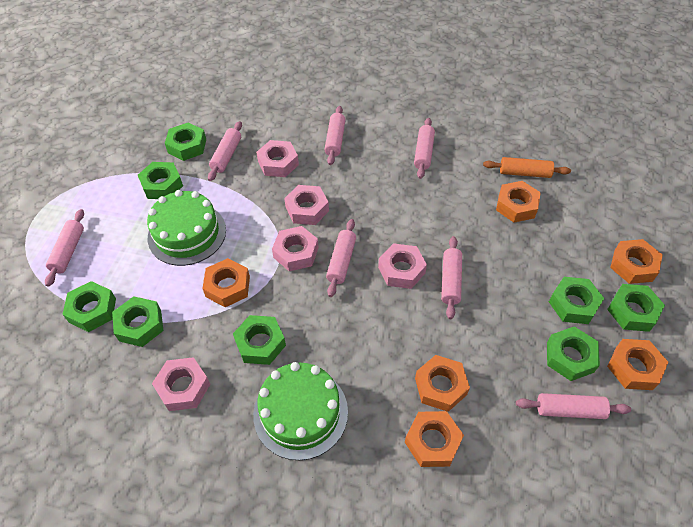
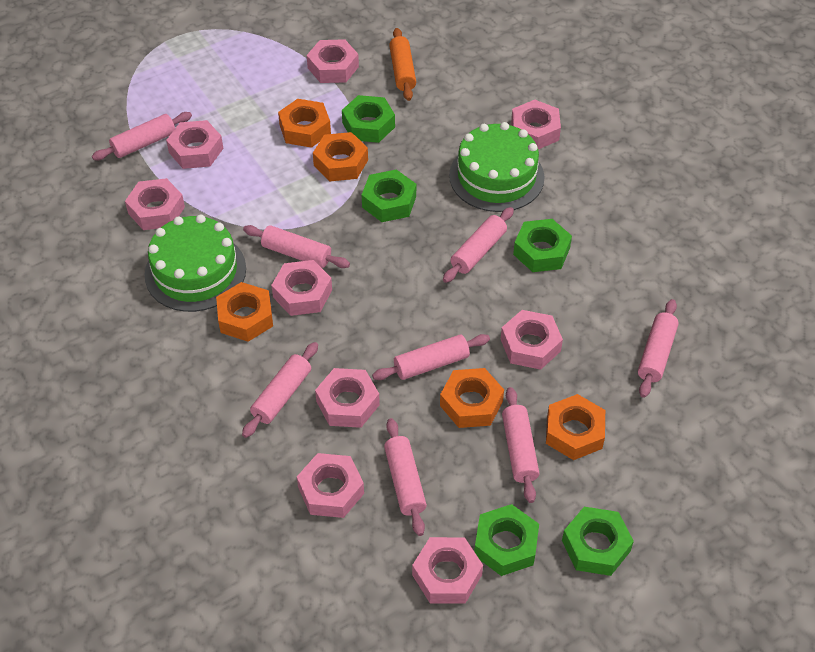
green nut: 8 -> 5
orange nut: 6 -> 5
pink nut: 5 -> 9
pink rolling pin: 7 -> 8

